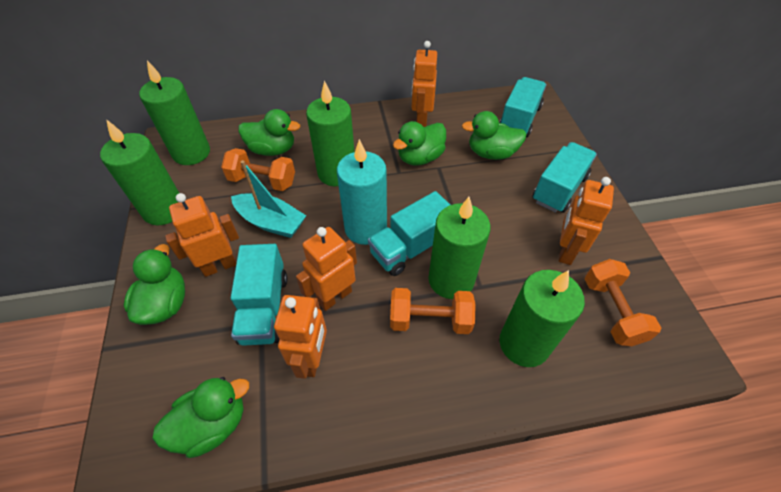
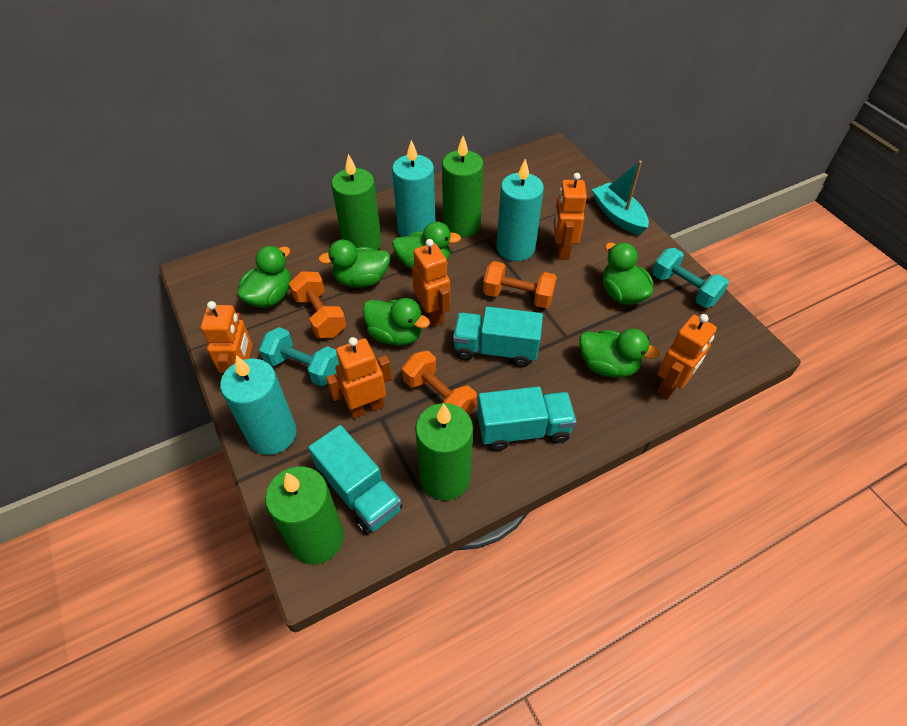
green candle: 5 -> 4
green duck: 5 -> 6
turquoise candle: 1 -> 3
turquoise dumbbell: 0 -> 2
turquoise truck: 4 -> 3

